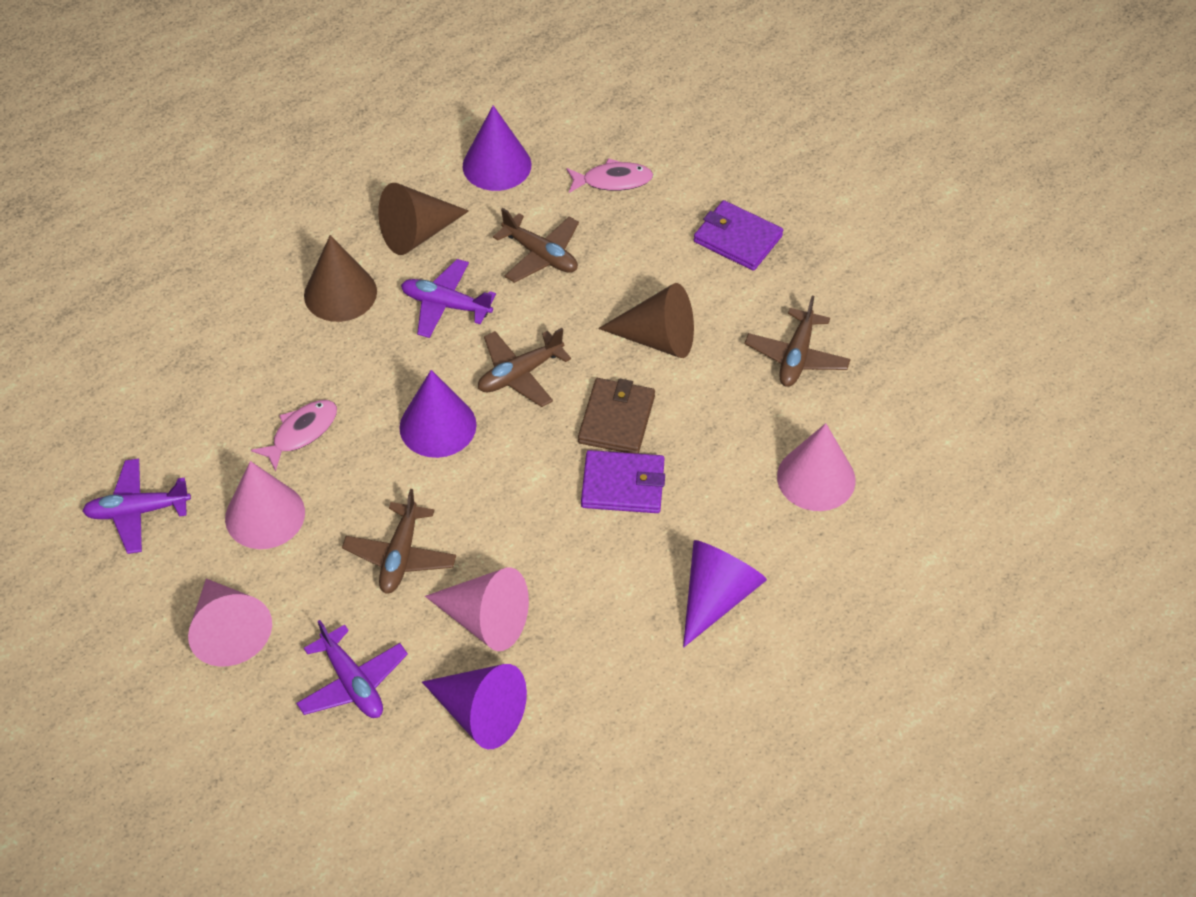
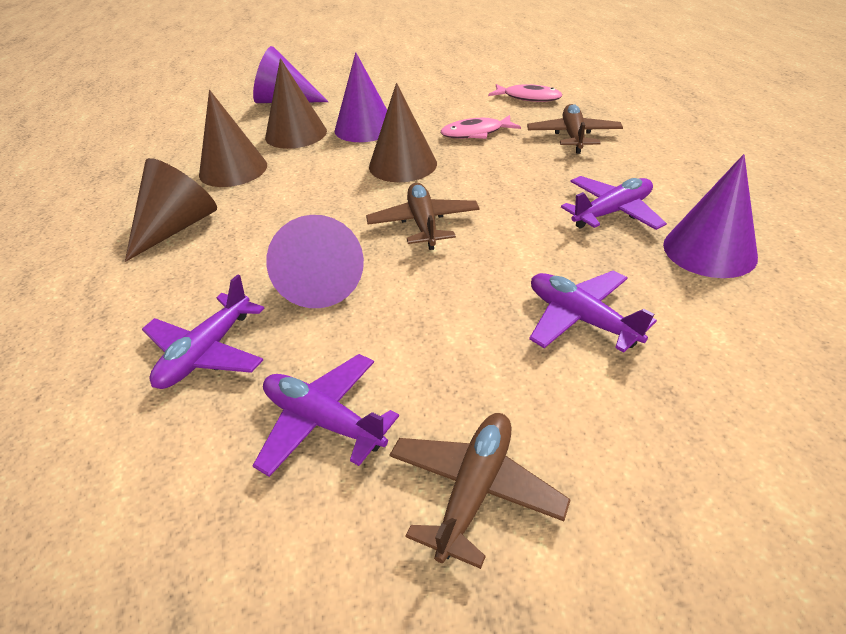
brown cone: 3 -> 4
brown plane: 4 -> 3
brown wallet: 1 -> 0
pink cone: 4 -> 0
purple plane: 3 -> 4
purple wallet: 2 -> 0

